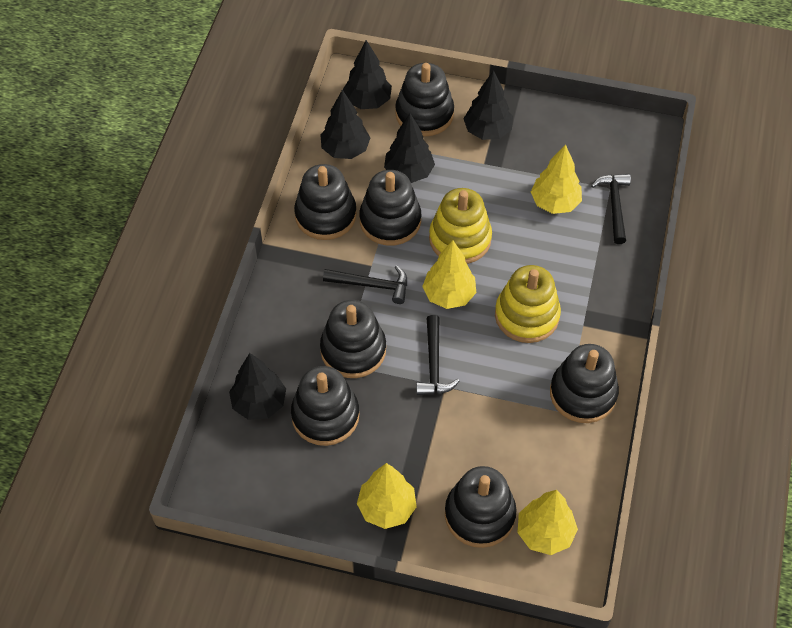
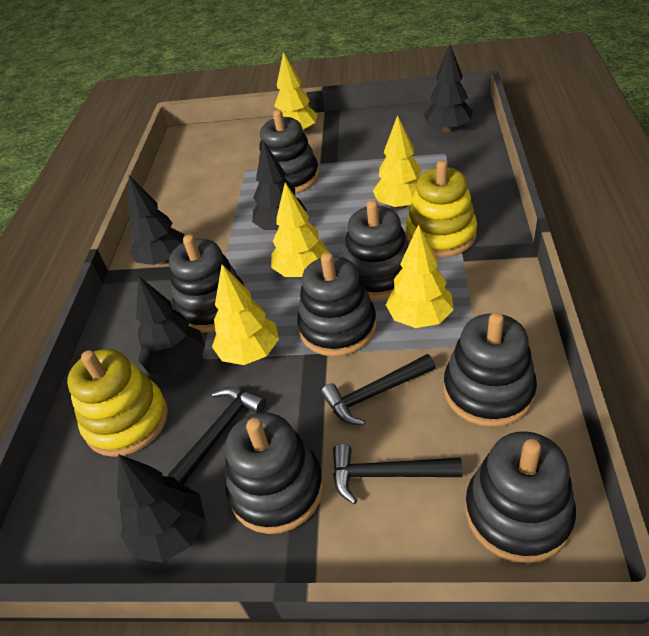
yellow tree: 4 -> 5

